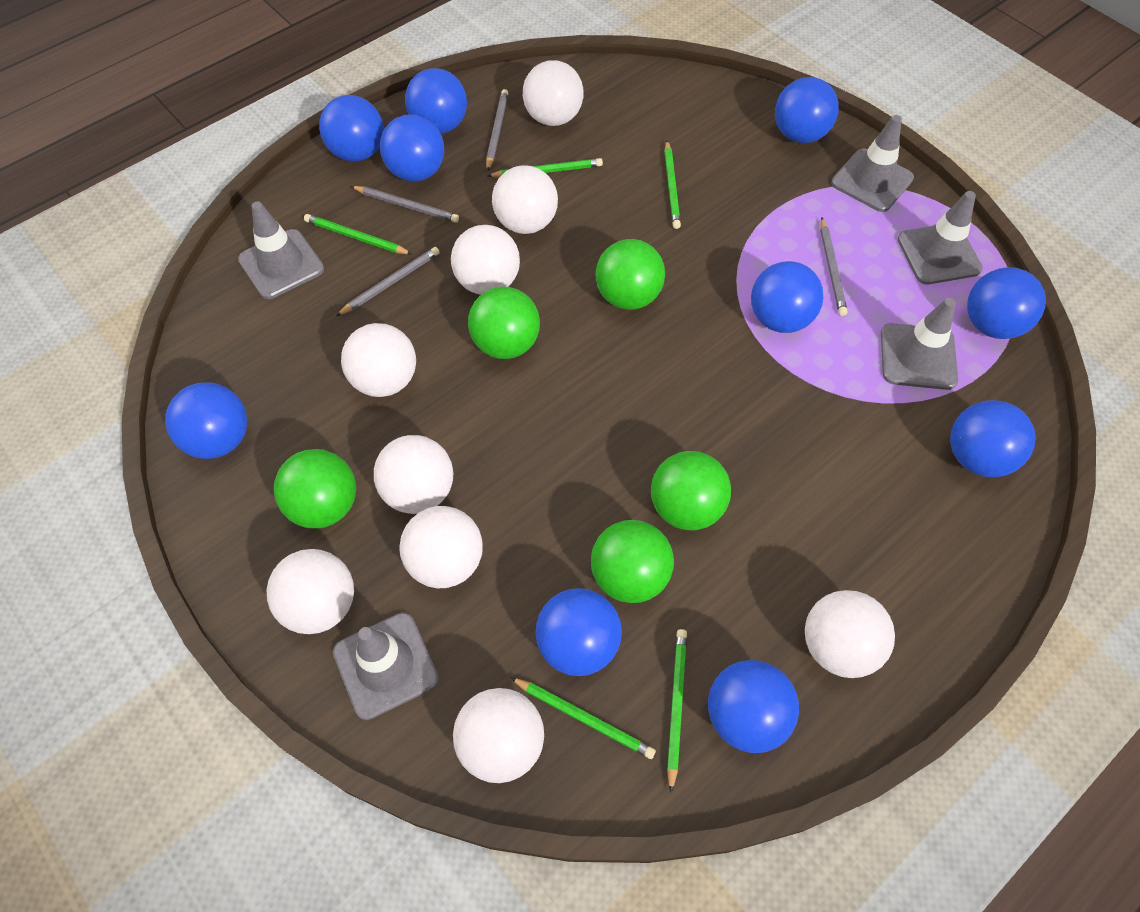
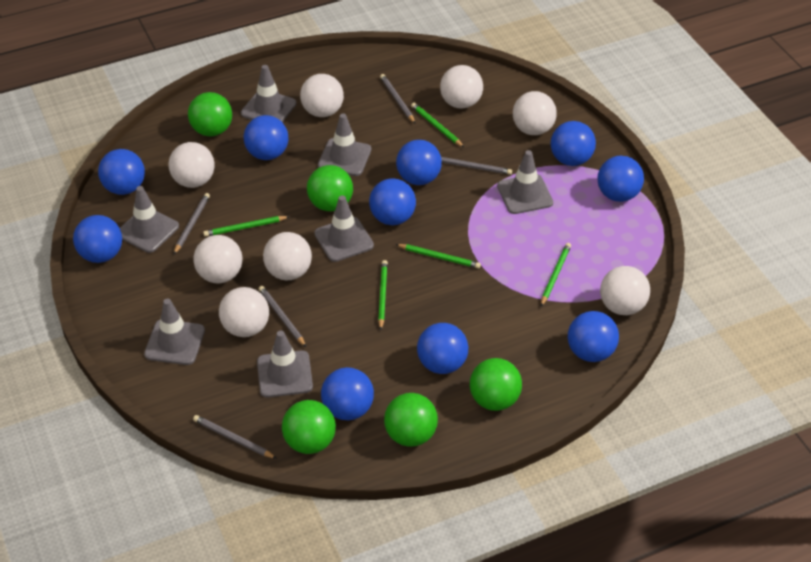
grey pencil: 4 -> 5
grey traffic cone: 5 -> 7
white ball: 9 -> 8

